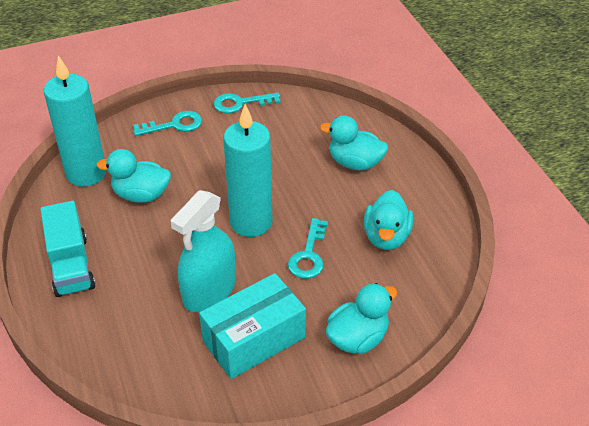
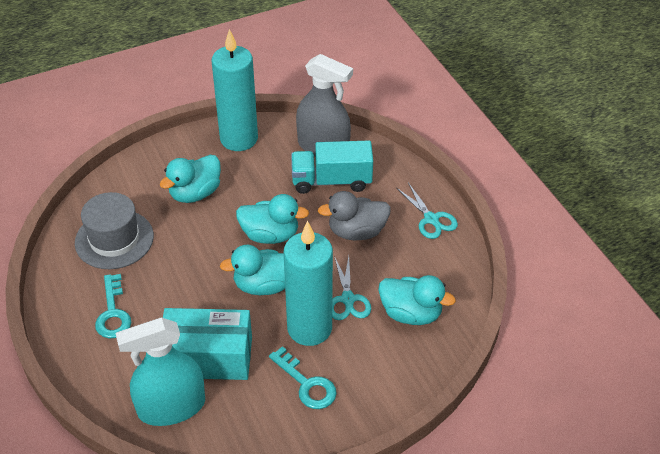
grey duck: 0 -> 1
grey hat: 0 -> 1
grey spray bottle: 0 -> 1
turquoise key: 3 -> 2
turquoise scissors: 0 -> 2

